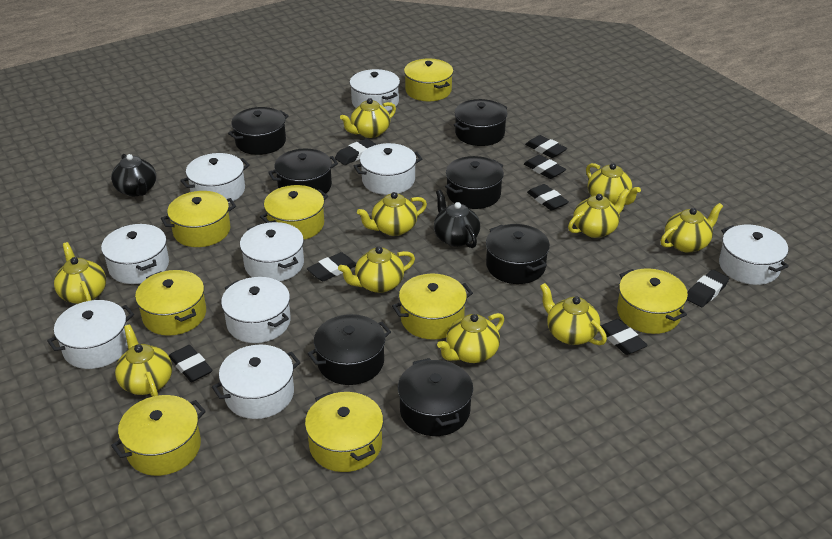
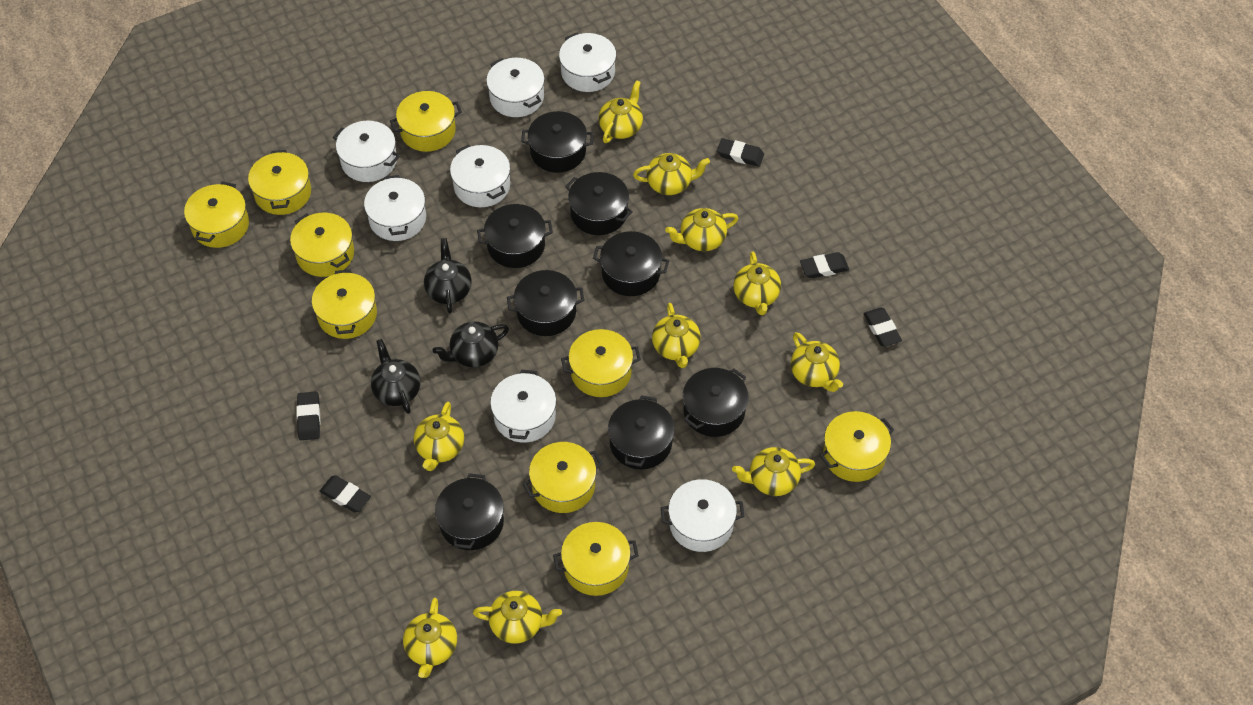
black eraser: 8 -> 5
black pot: 7 -> 8
black teapot: 2 -> 3
white pot: 9 -> 7
yellow pot: 8 -> 9

